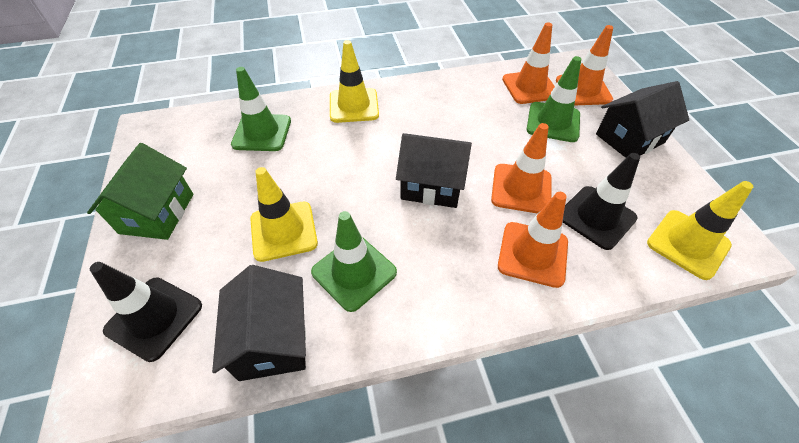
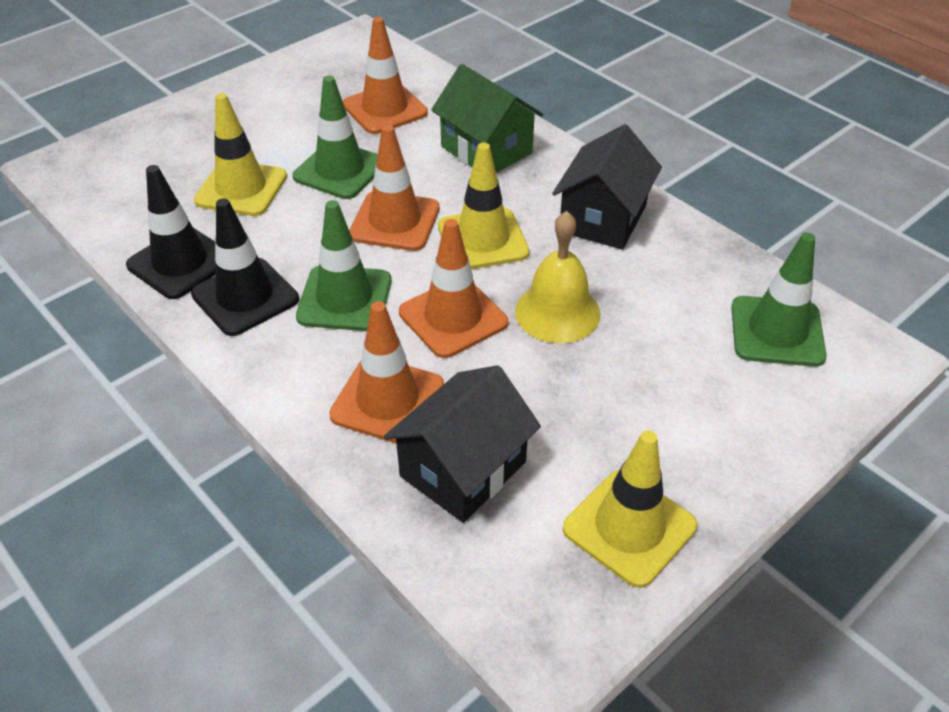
black house: 3 -> 2
yellow bell: 0 -> 1

